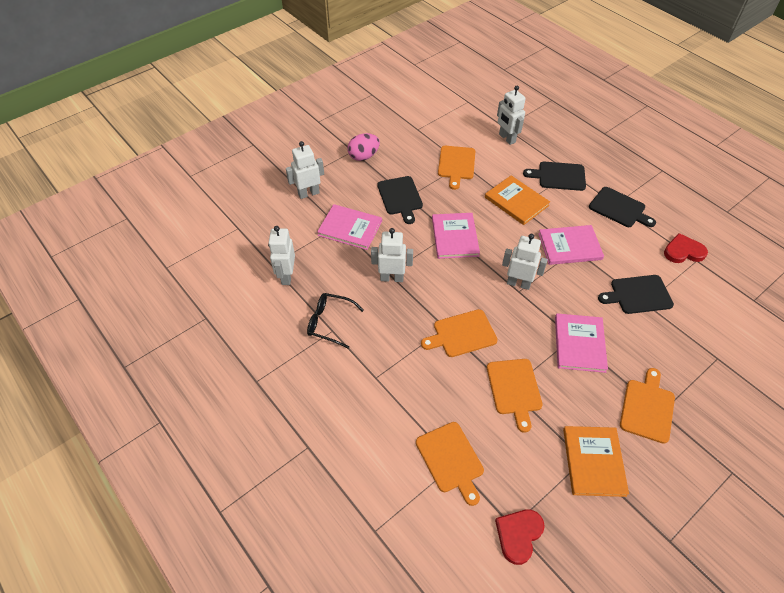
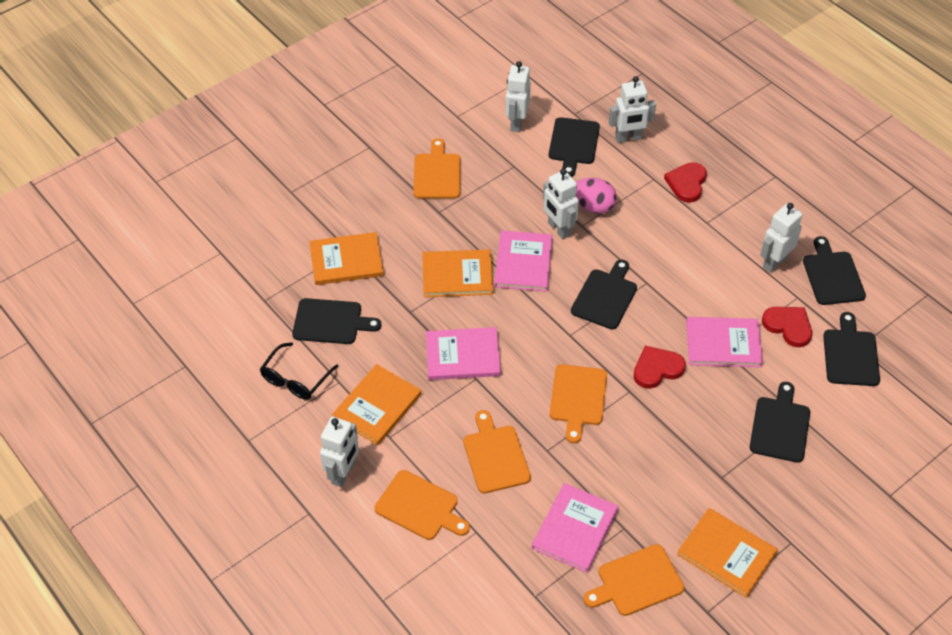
black cutting board: 4 -> 6
orange book: 2 -> 4
red heart: 2 -> 3

